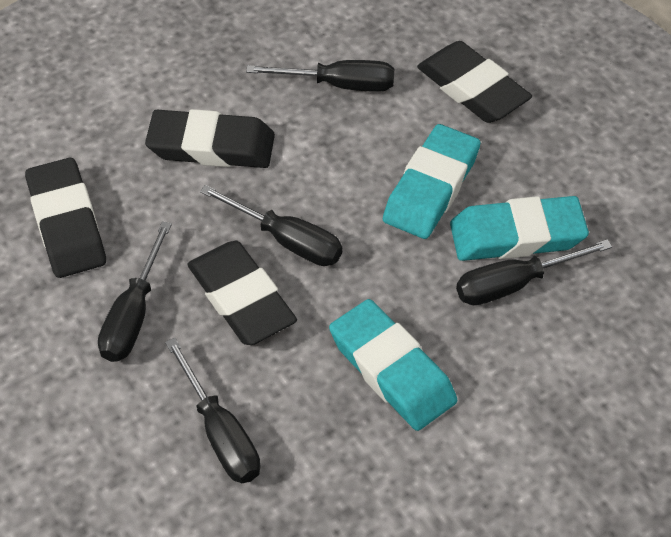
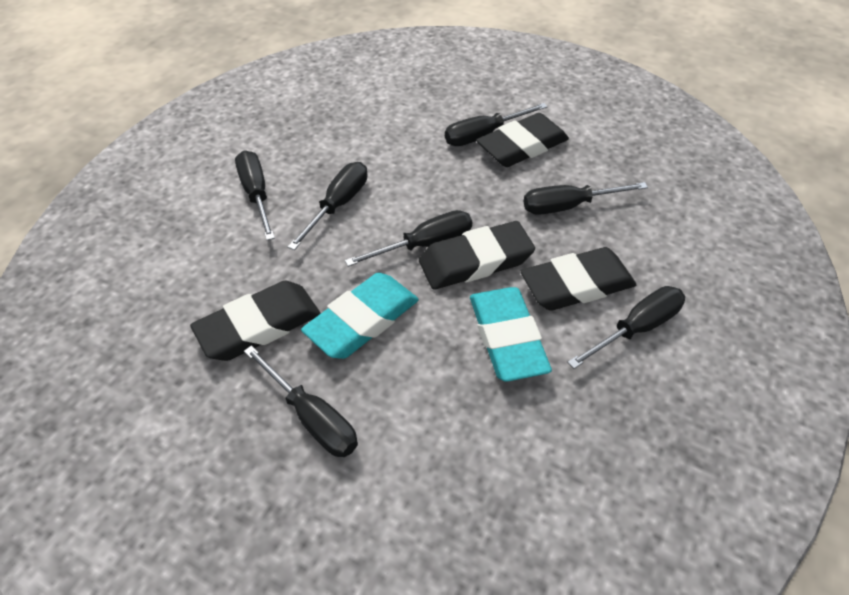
black screwdriver: 5 -> 7
turquoise eraser: 3 -> 2

